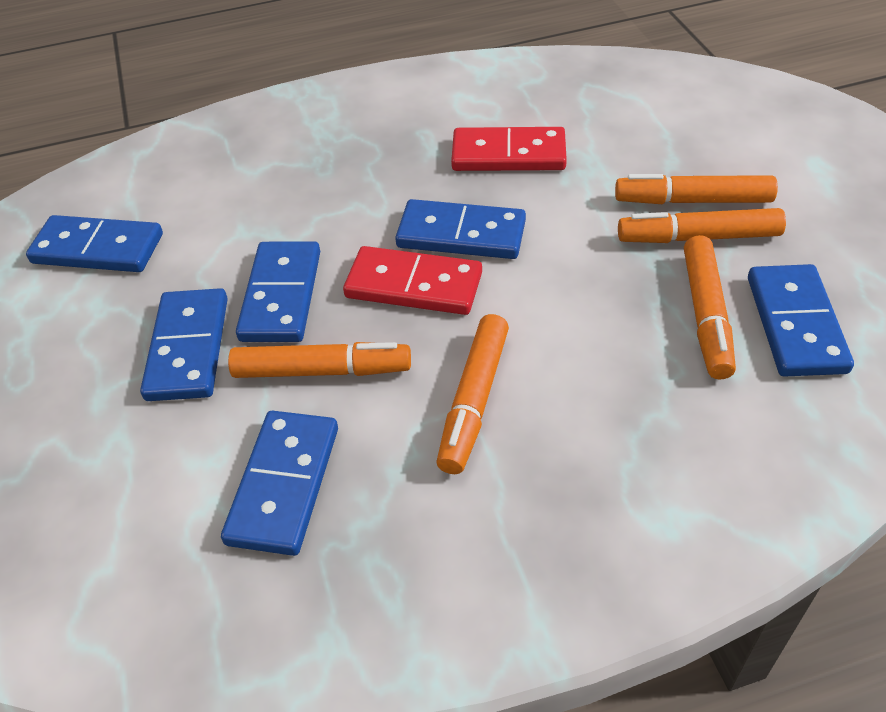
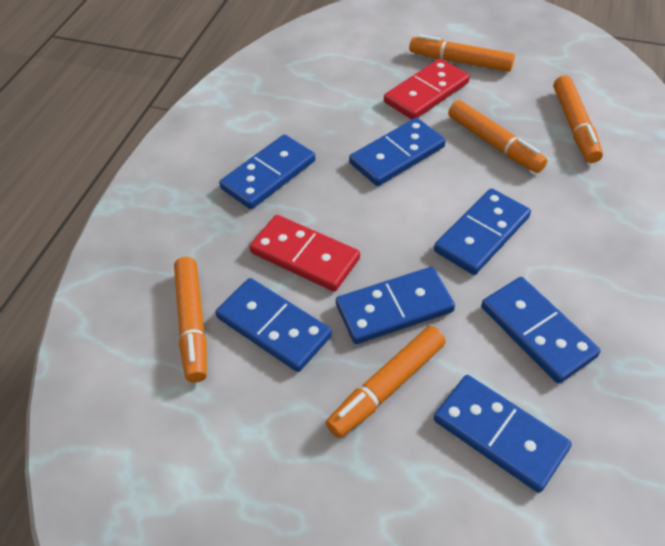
blue domino: 6 -> 7

